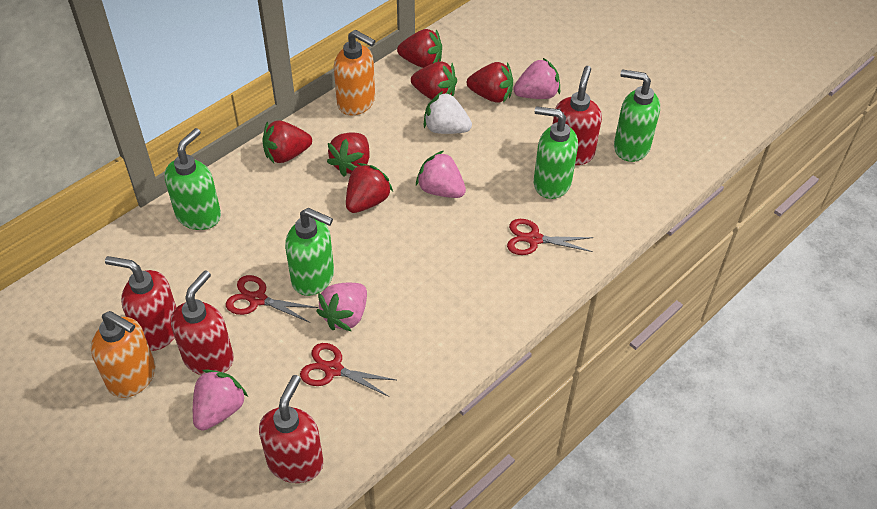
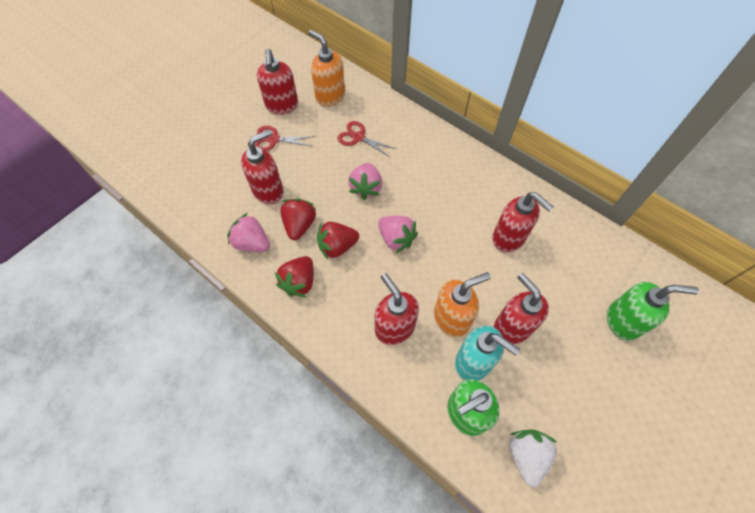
green soap dispenser: 4 -> 2
pink strawberry: 4 -> 3
red scissors: 3 -> 2
red soap dispenser: 4 -> 5
red strawberry: 6 -> 3
turquoise soap dispenser: 0 -> 1

